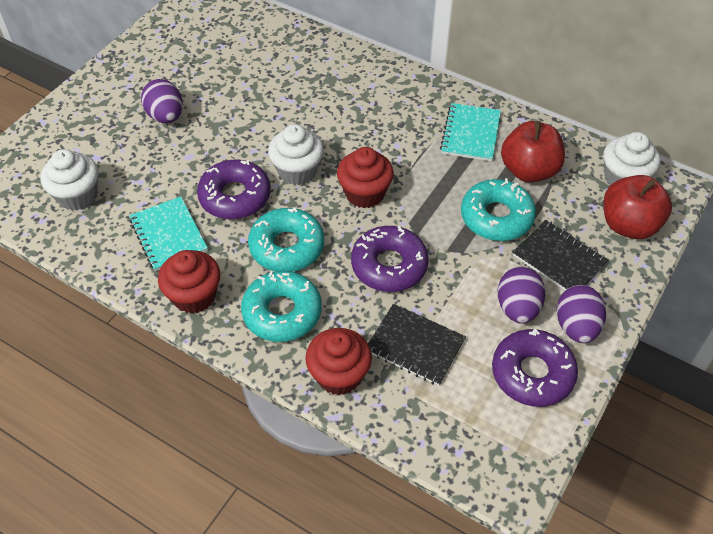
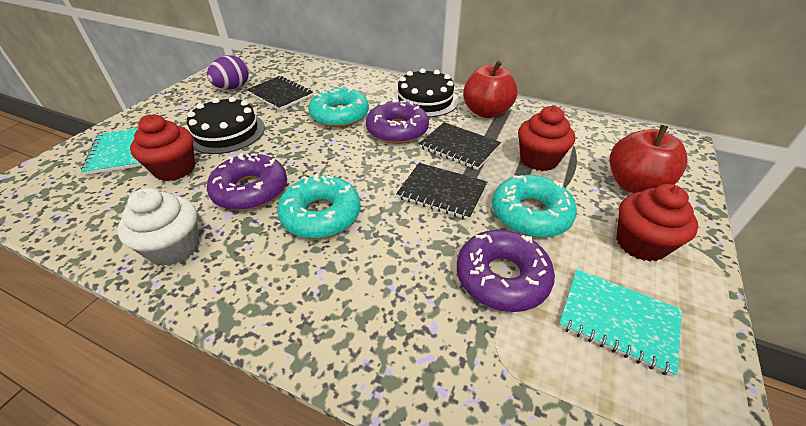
black cake: 0 -> 2
black notebook: 2 -> 3
purple egg: 3 -> 1
white cupcake: 3 -> 1

